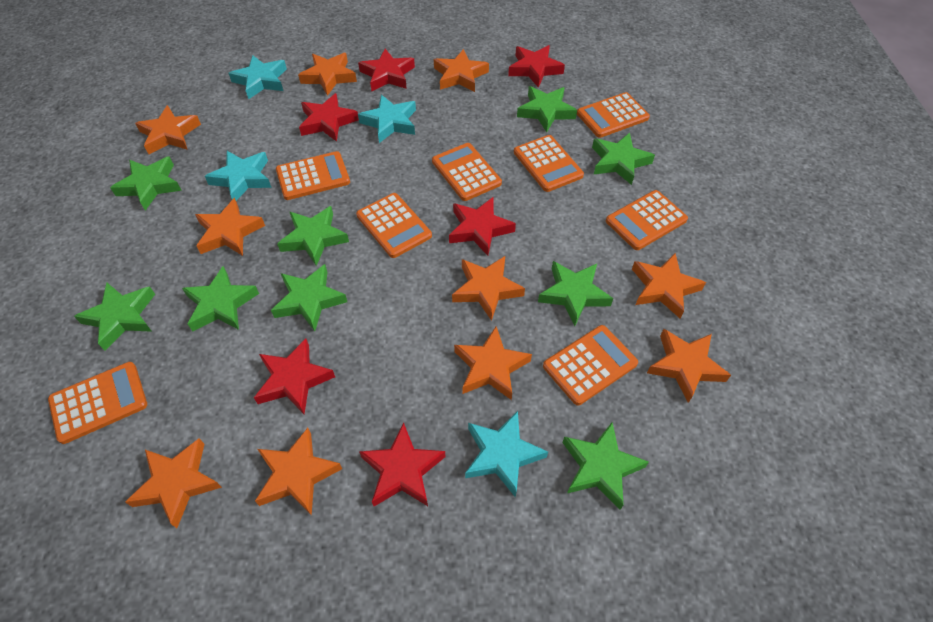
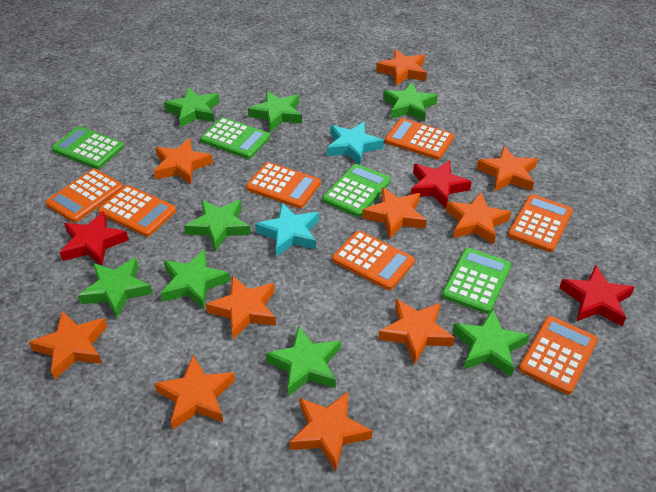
green calculator: 0 -> 4
green star: 9 -> 8
orange calculator: 8 -> 7
red star: 6 -> 3
turquoise star: 4 -> 2

